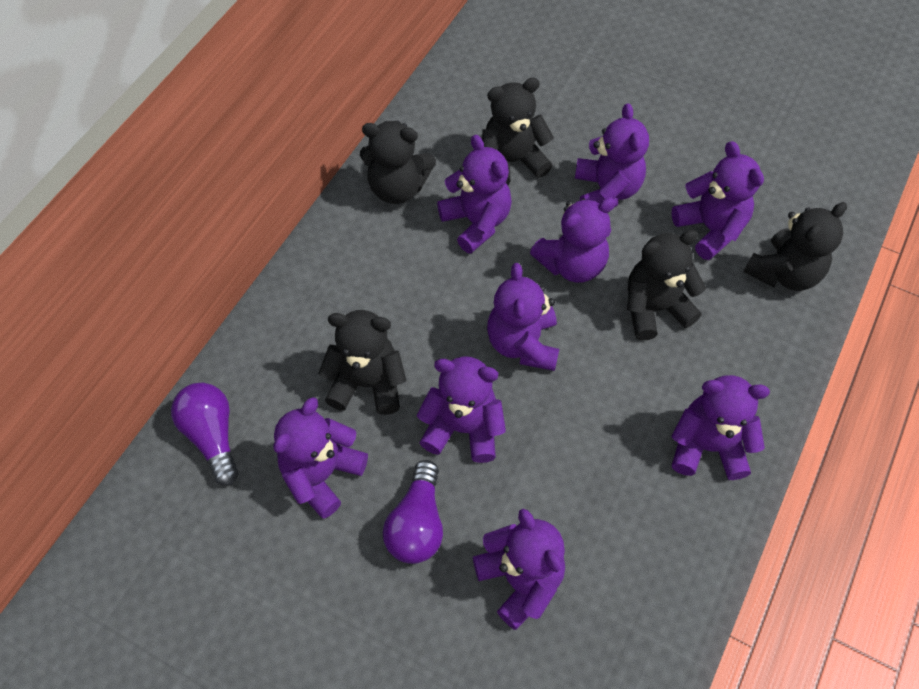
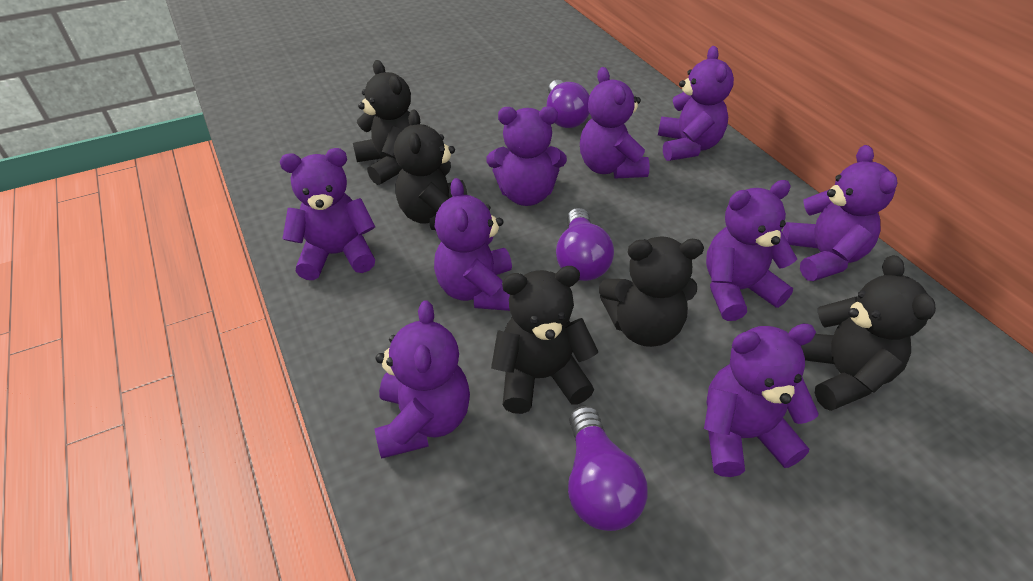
purple light bulb: 2 -> 3

